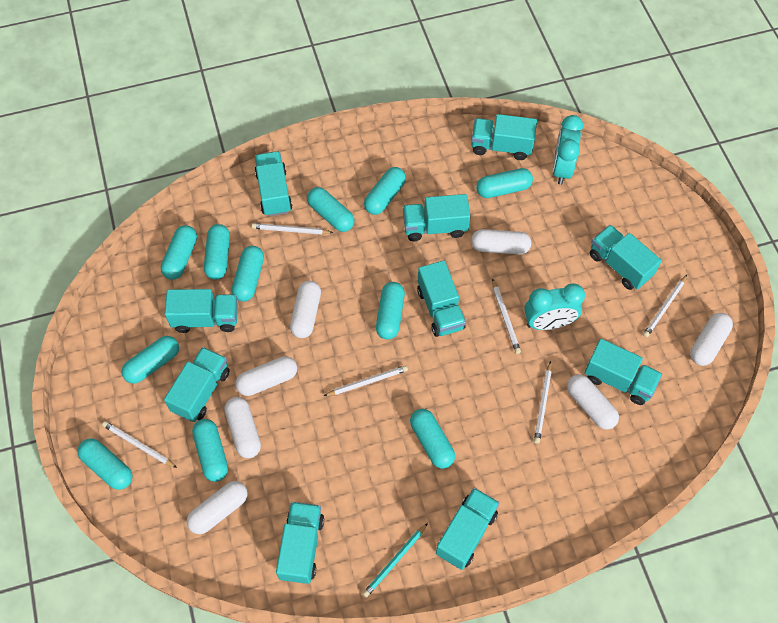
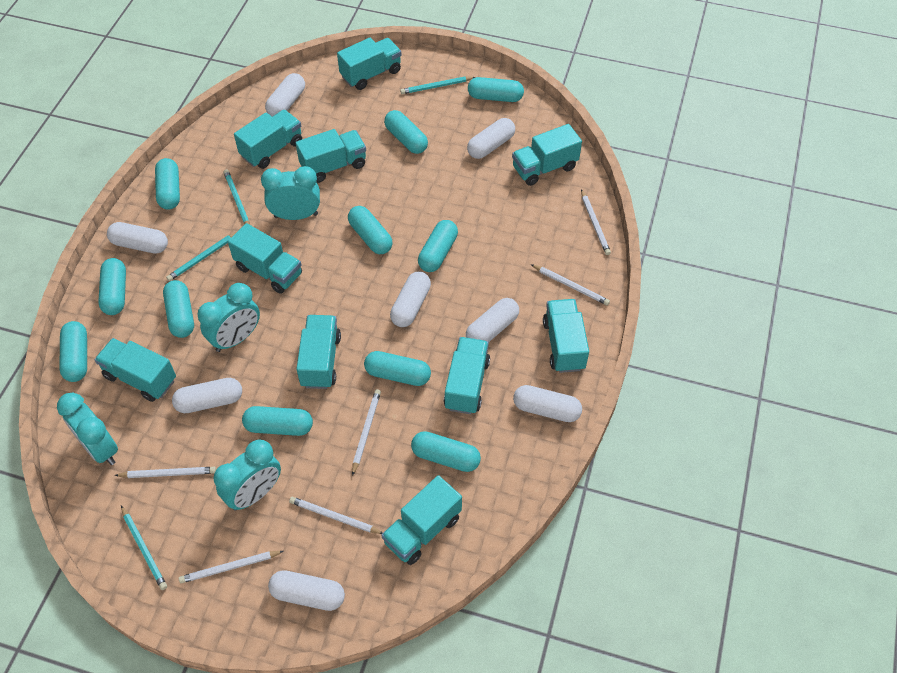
turquoise clock: 2 -> 4
turquoise pencil: 1 -> 4
white capsule: 7 -> 8

